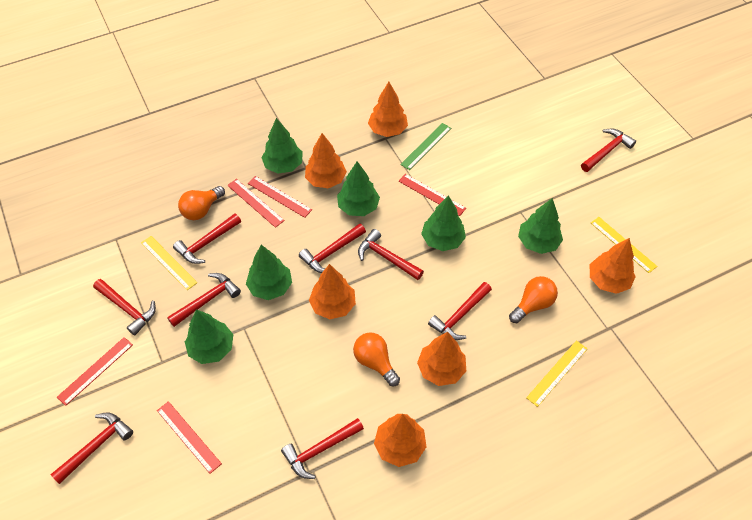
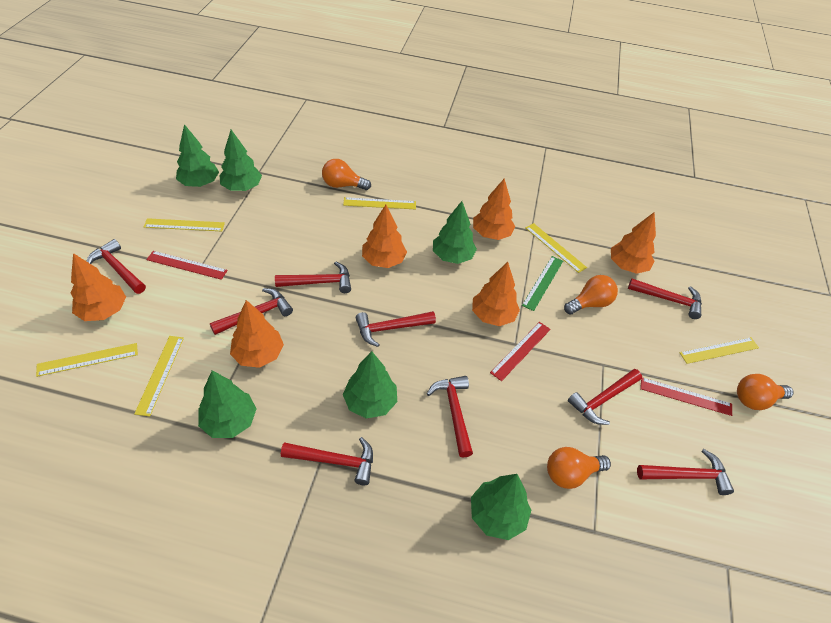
orange light bulb: 3 -> 4
red ruler: 5 -> 3
yellow ruler: 3 -> 6

